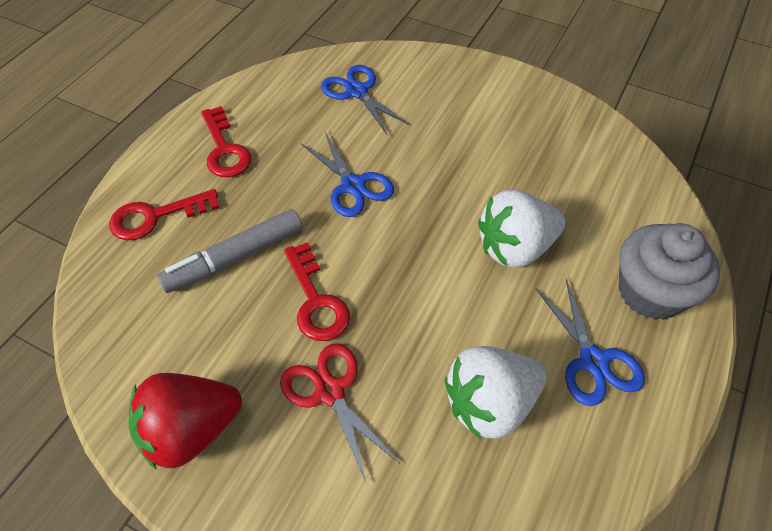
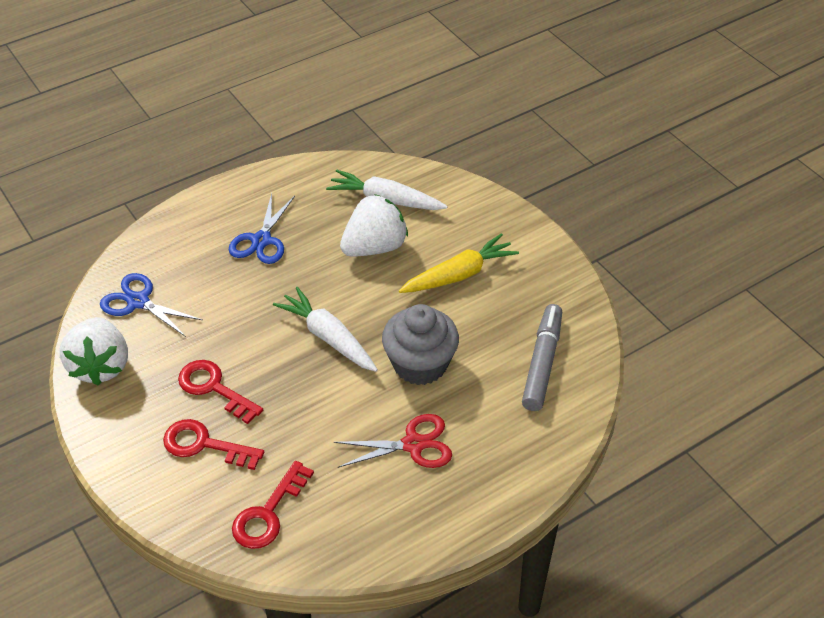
blue scissors: 3 -> 2
red strawberry: 1 -> 0
white carrot: 0 -> 2
yellow carrot: 0 -> 1

